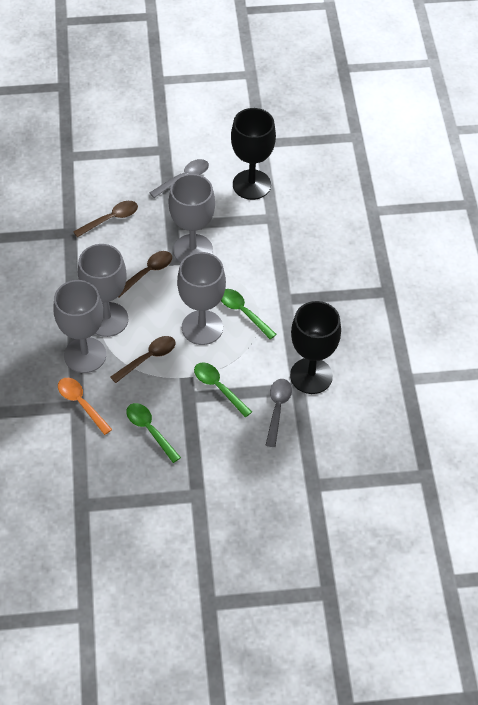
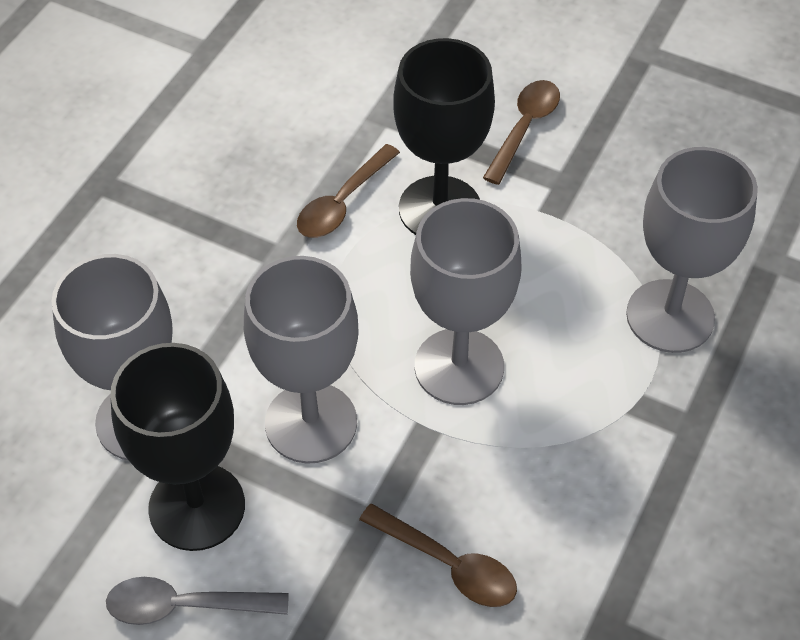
green spoon: 3 -> 0
grey spoon: 2 -> 1
orange spoon: 1 -> 0

